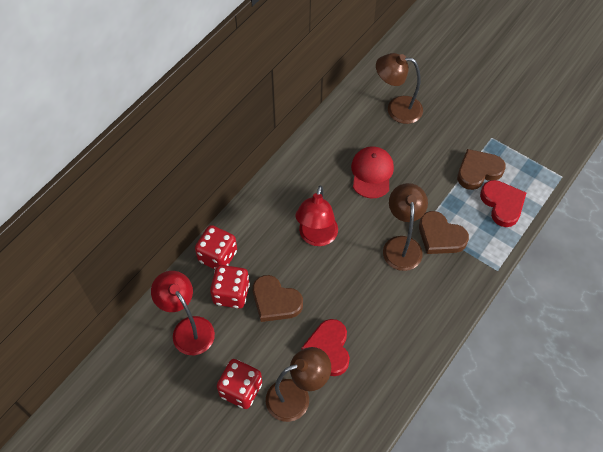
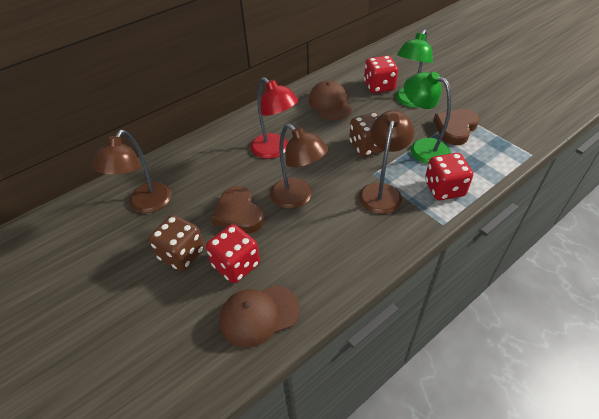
brown cap: 0 -> 2
brown dice: 0 -> 2
brown heart: 3 -> 2
green lamp: 0 -> 2
red cap: 1 -> 0
red heart: 2 -> 0
red lamp: 2 -> 1

